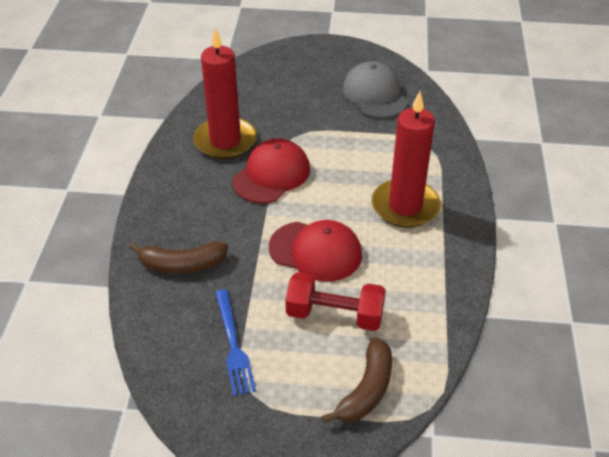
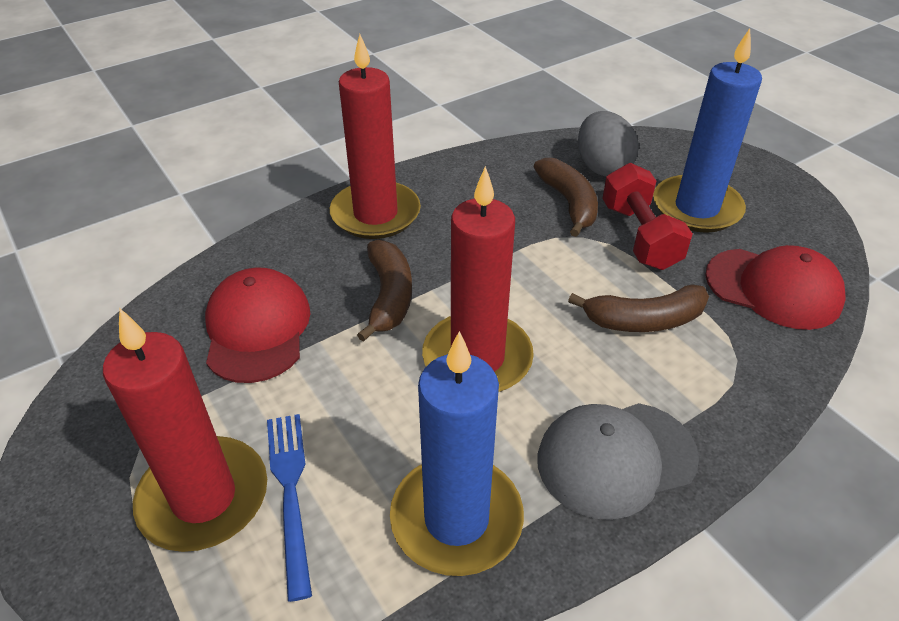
blue candle: 0 -> 2
brown banana: 2 -> 3
grey egg: 0 -> 1
red candle: 2 -> 3

